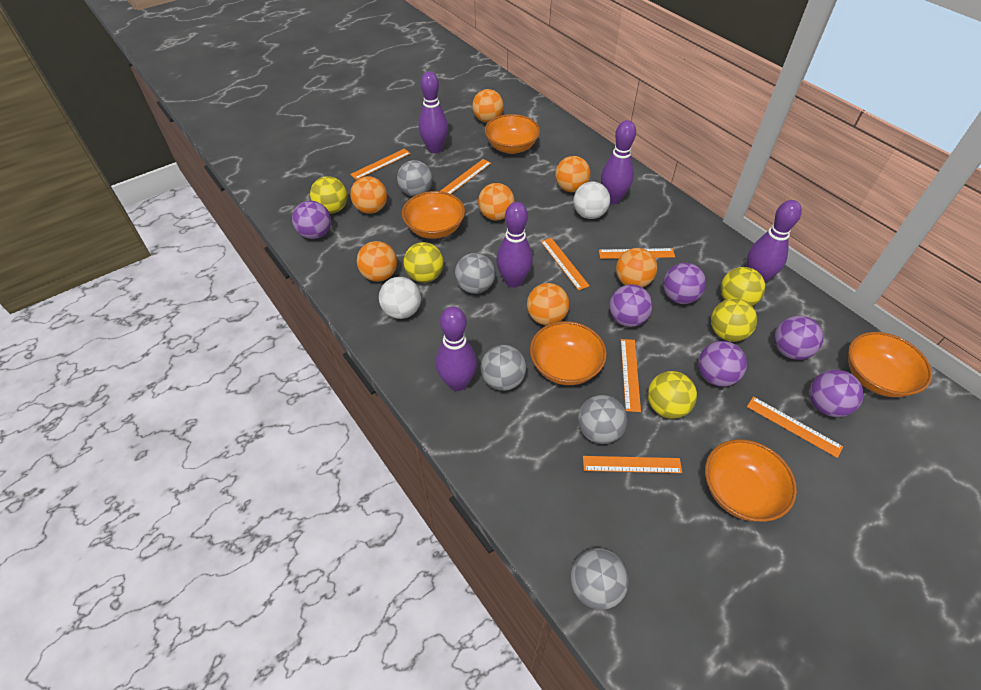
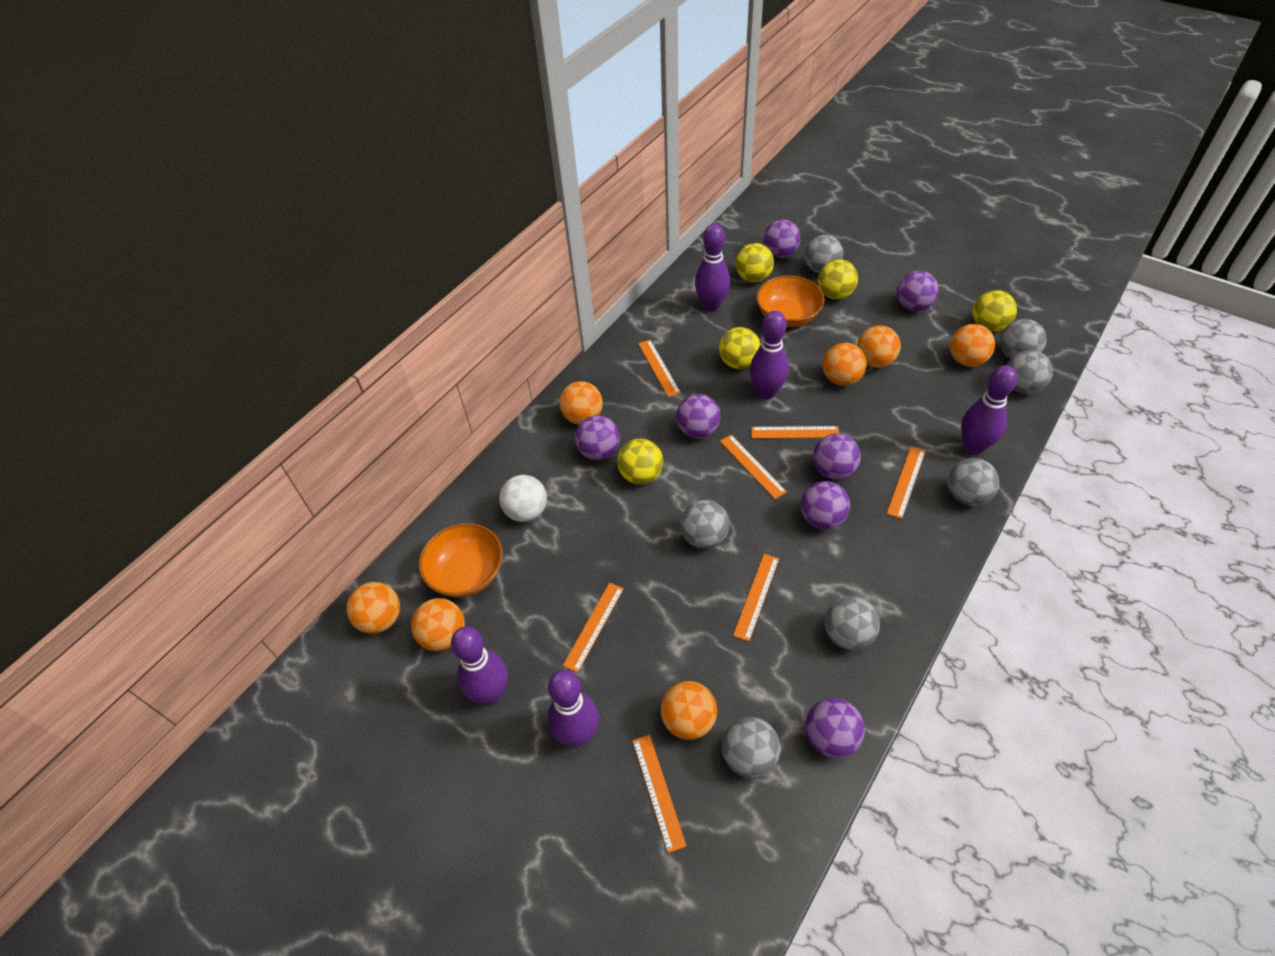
grey ball: 5 -> 7
orange bowl: 5 -> 2
purple ball: 6 -> 7
white ball: 2 -> 1

